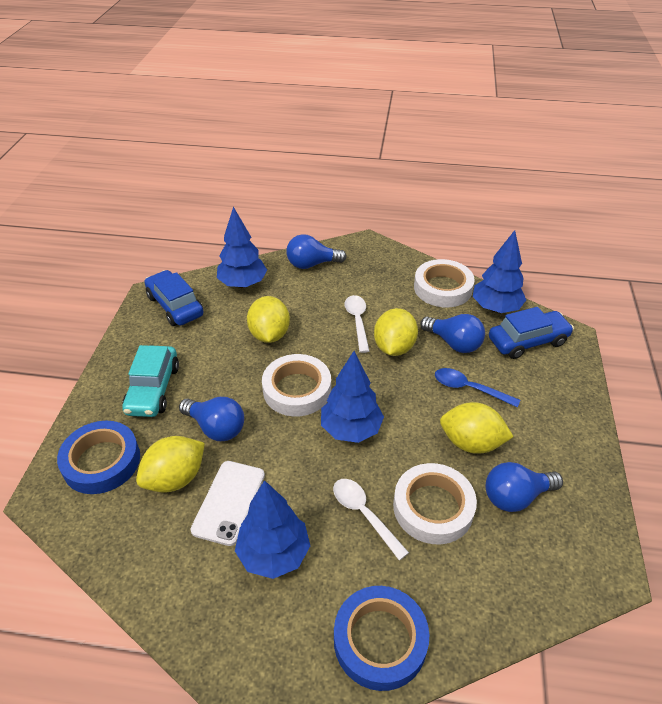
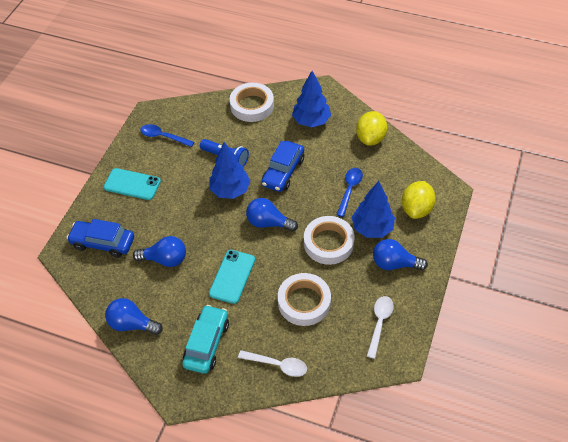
blue flashlight: 0 -> 1
blue spoon: 1 -> 2
blue tape: 2 -> 0
blue tree: 4 -> 3
turquoise phone: 0 -> 2
white phone: 1 -> 0
yellow lemon: 4 -> 2

